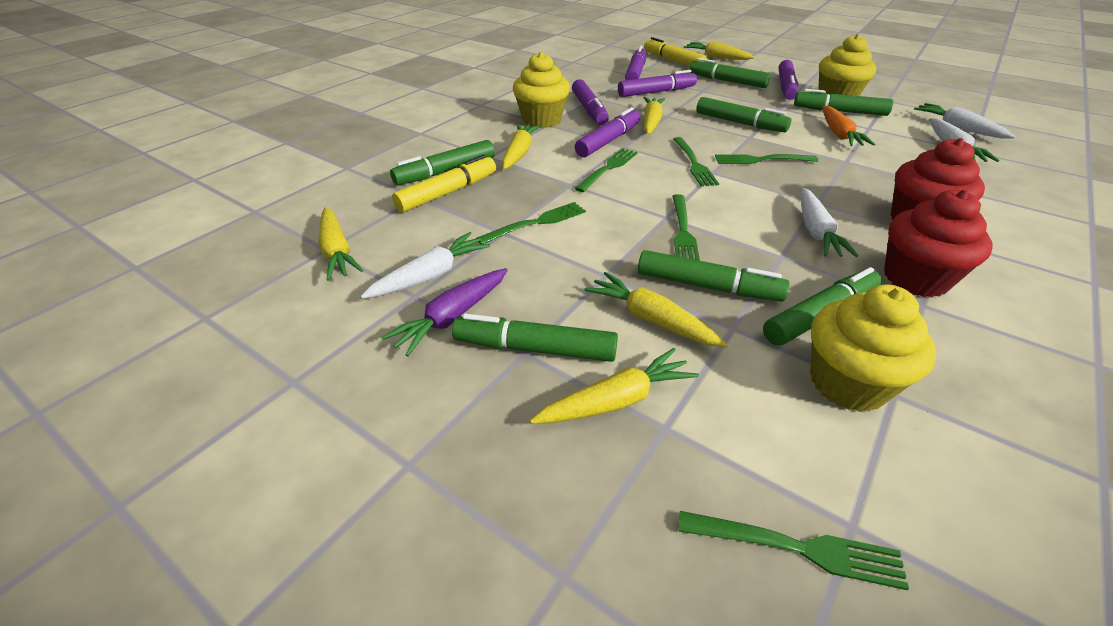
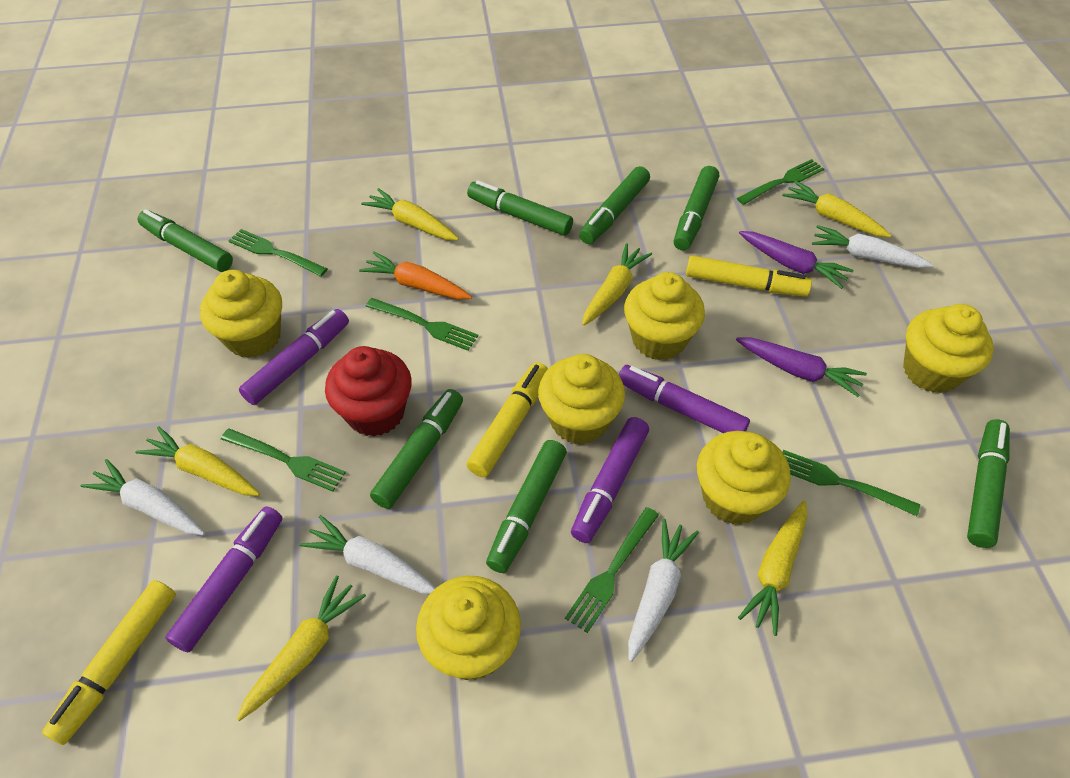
purple carrot: 1 -> 2
purple marker: 5 -> 4
red cupcake: 2 -> 1
yellow cupcake: 3 -> 6
yellow marker: 2 -> 3

